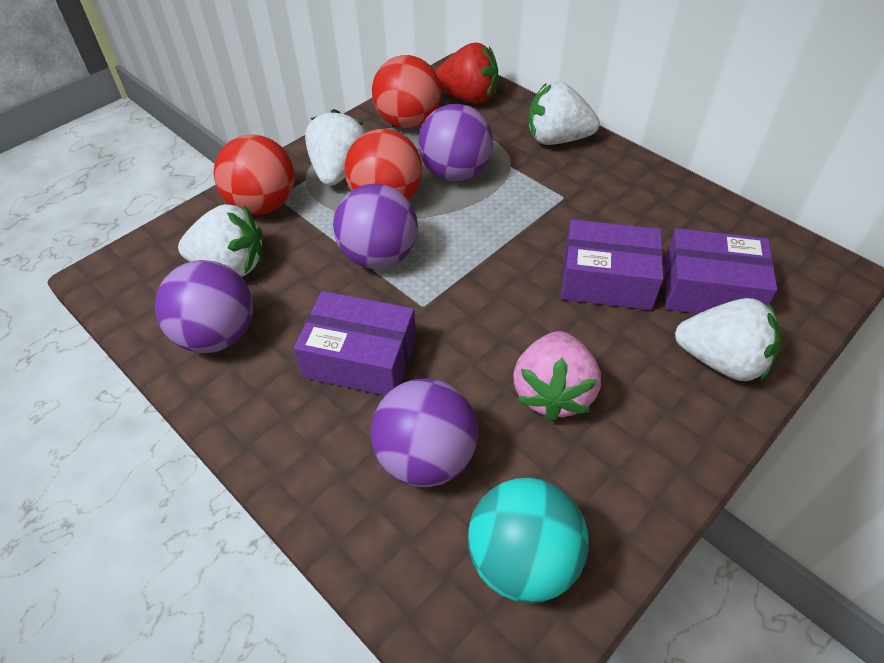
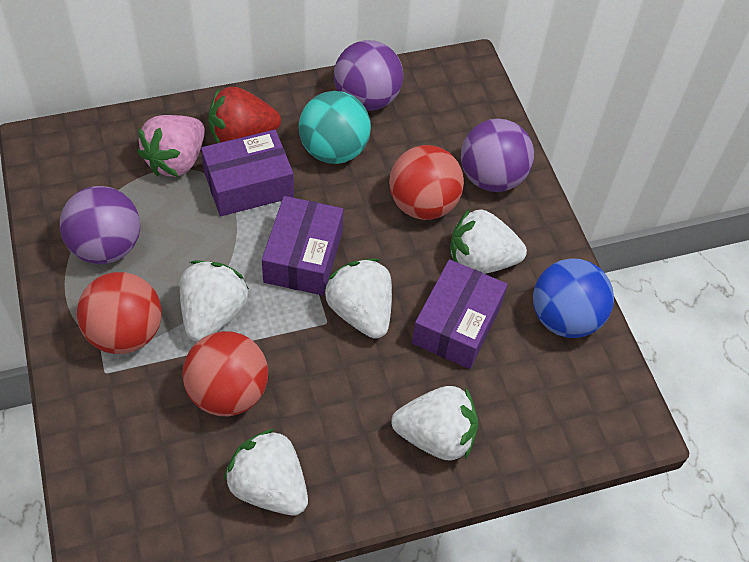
blue ball: 0 -> 1
purple ball: 4 -> 3
white strawberry: 4 -> 5

